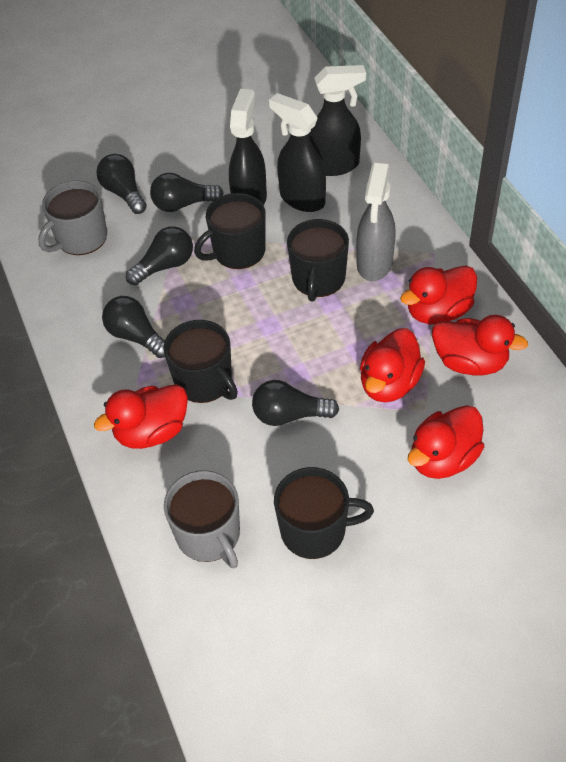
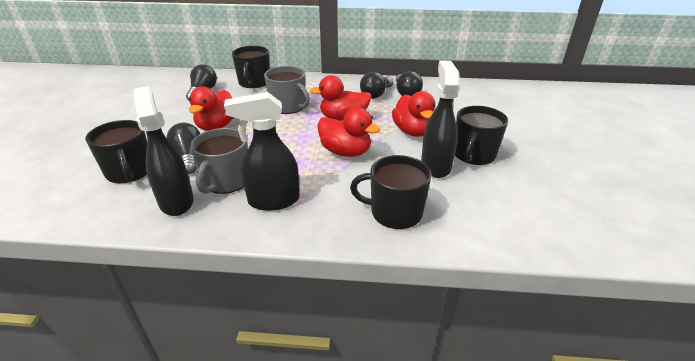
black light bulb: 5 -> 4
grey spray bottle: 1 -> 0
red duck: 5 -> 4

